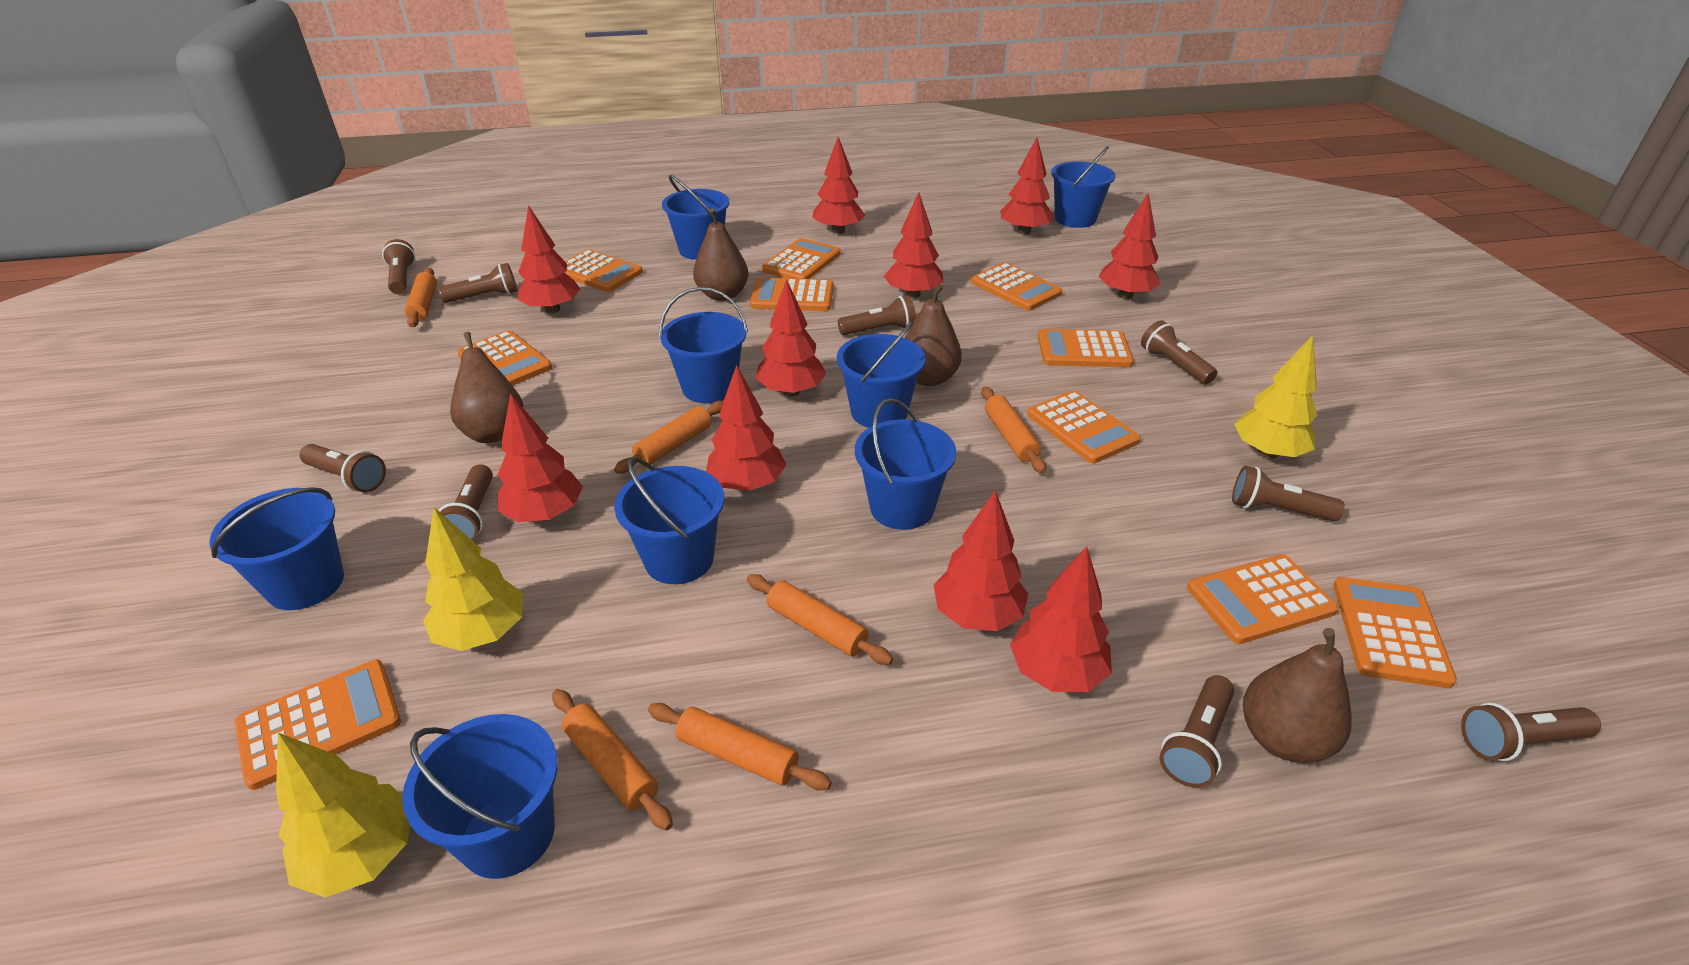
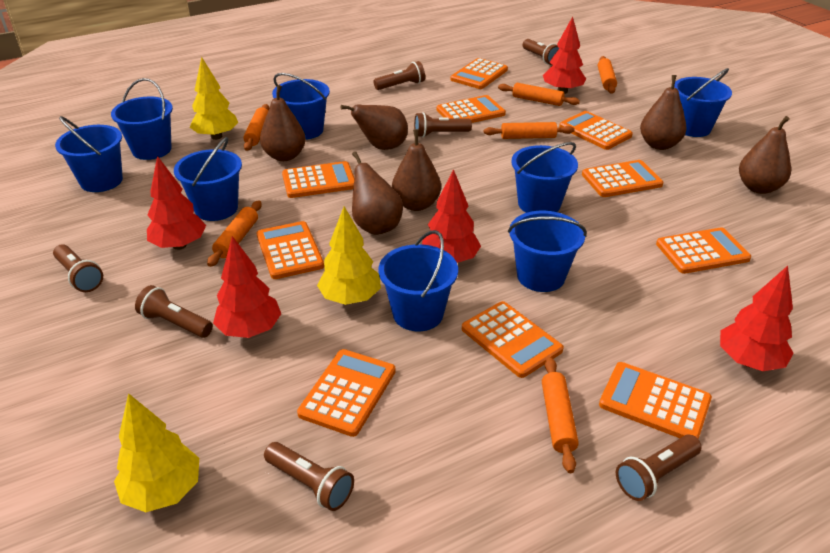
brown flashlight: 9 -> 7
brown pear: 4 -> 6
red tree: 10 -> 5

